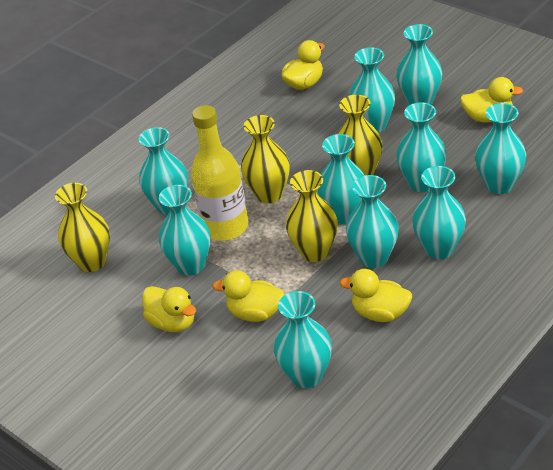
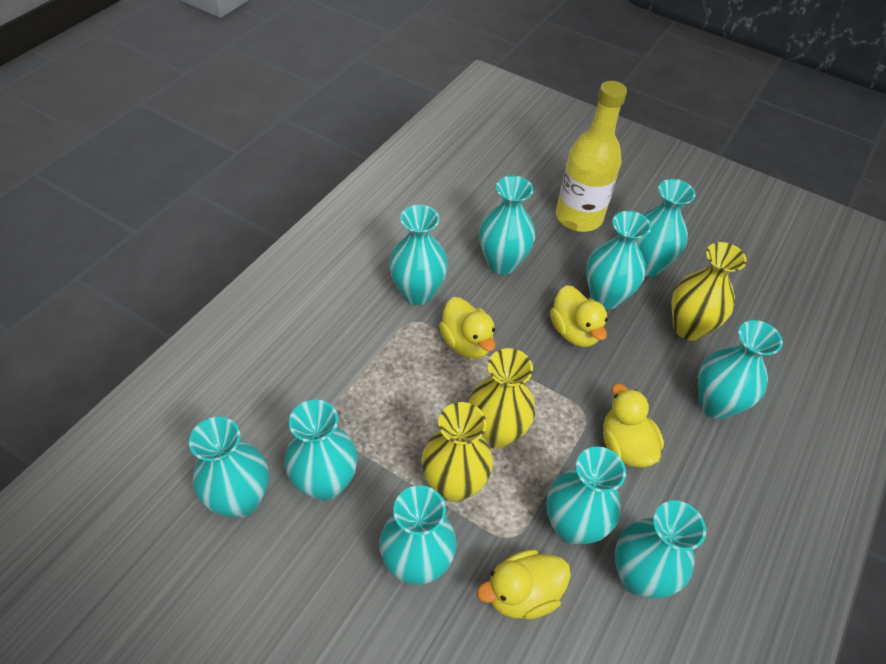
yellow duck: 5 -> 4
yellow vase: 4 -> 3

